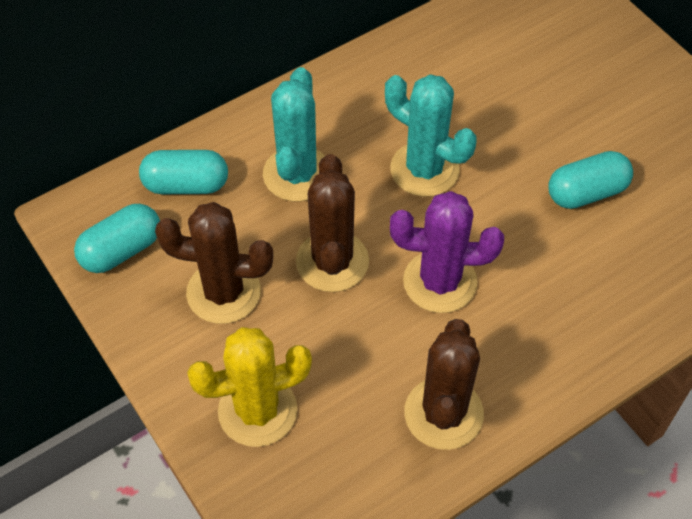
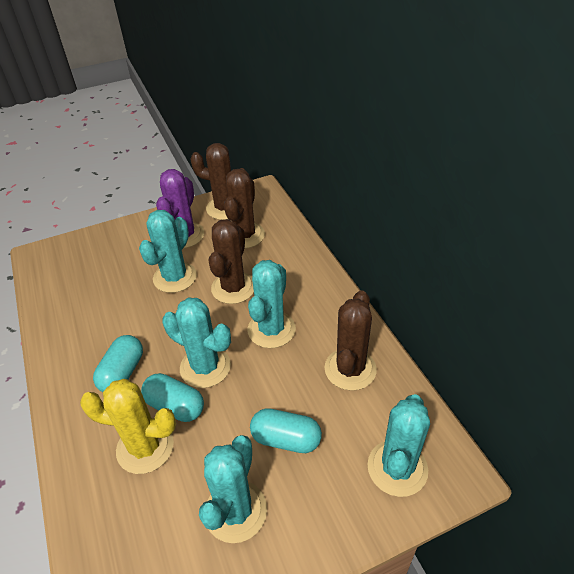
brown cactus: 3 -> 4
turquoise cactus: 2 -> 5

